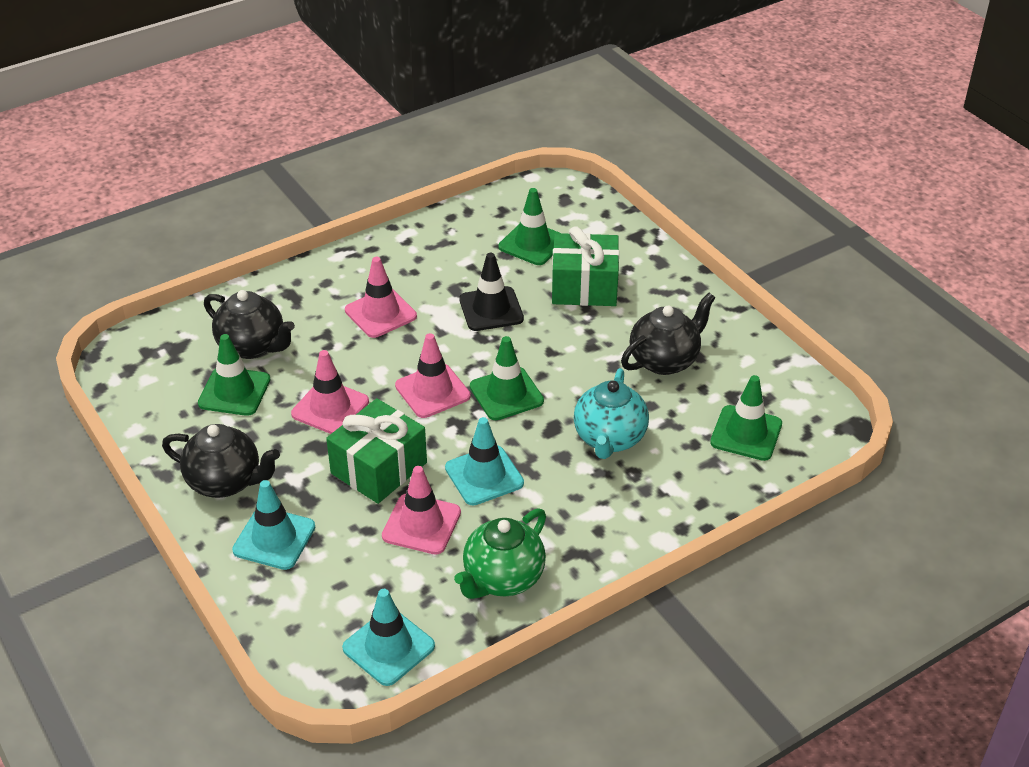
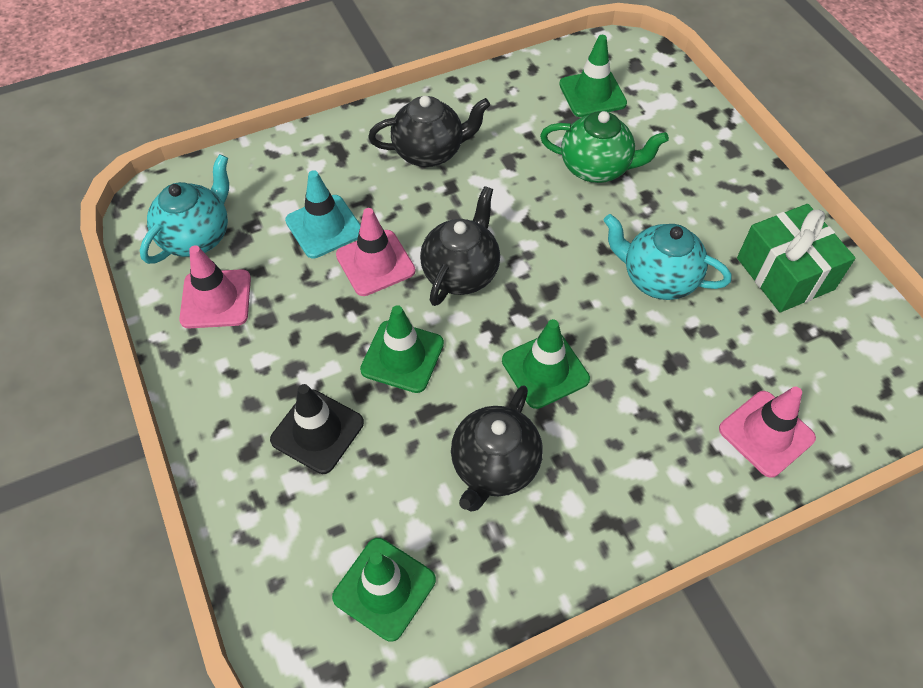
green gift: 2 -> 1
pink traffic cone: 4 -> 3
turquoise teapot: 1 -> 2
turquoise traffic cone: 3 -> 1

